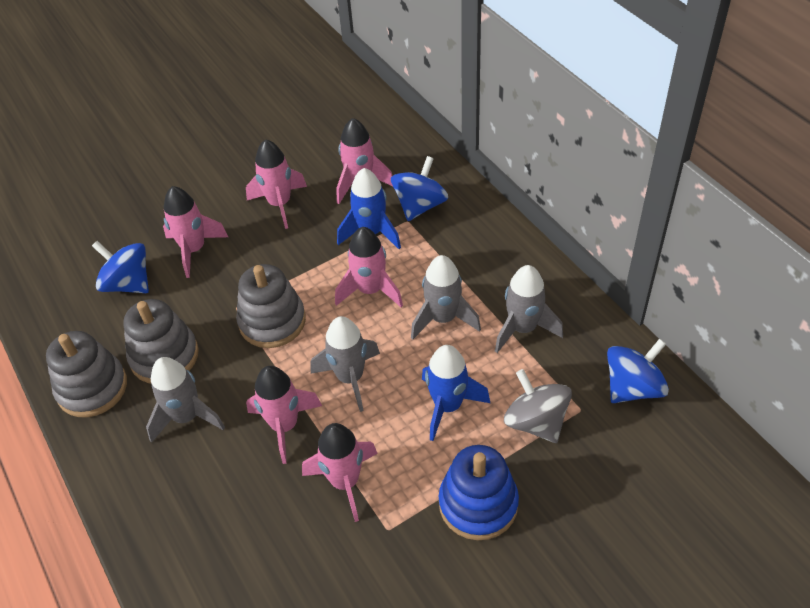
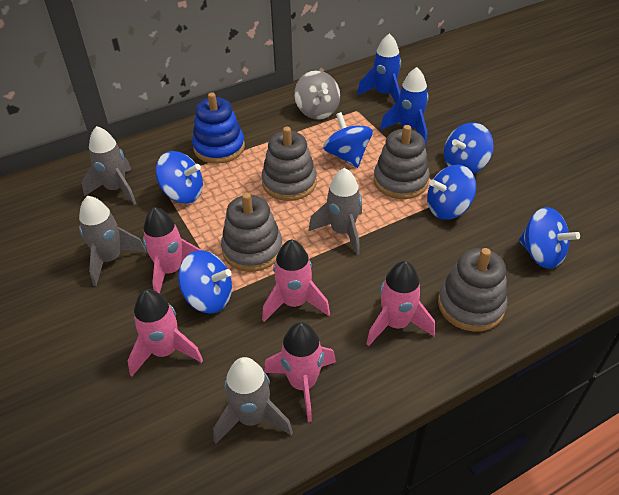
blue spinning top: 3 -> 6
grey stacking toy: 3 -> 4
pink rocket: 6 -> 5

